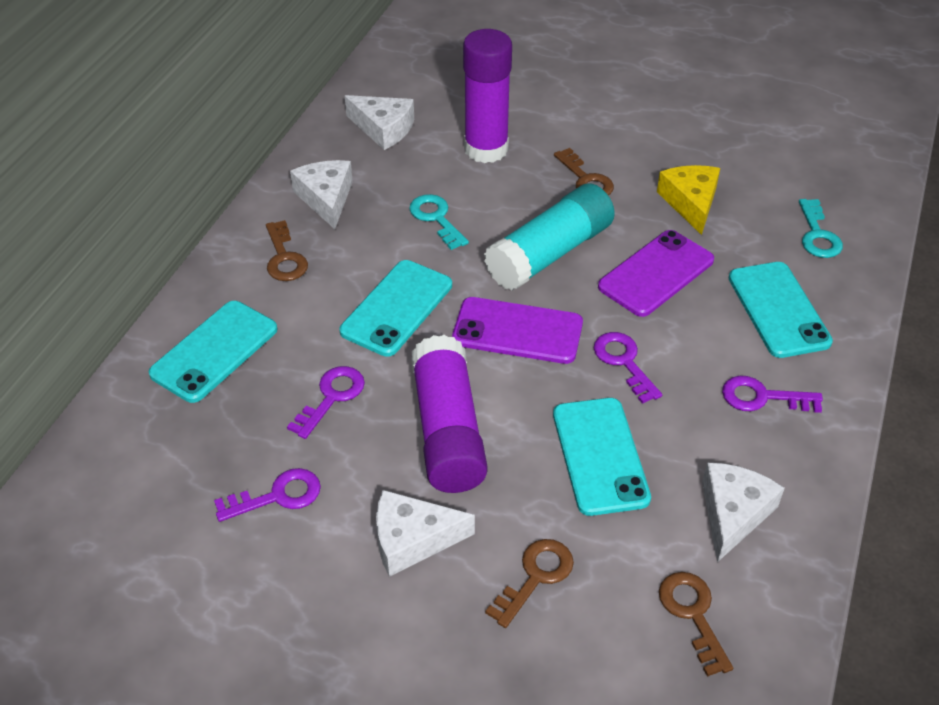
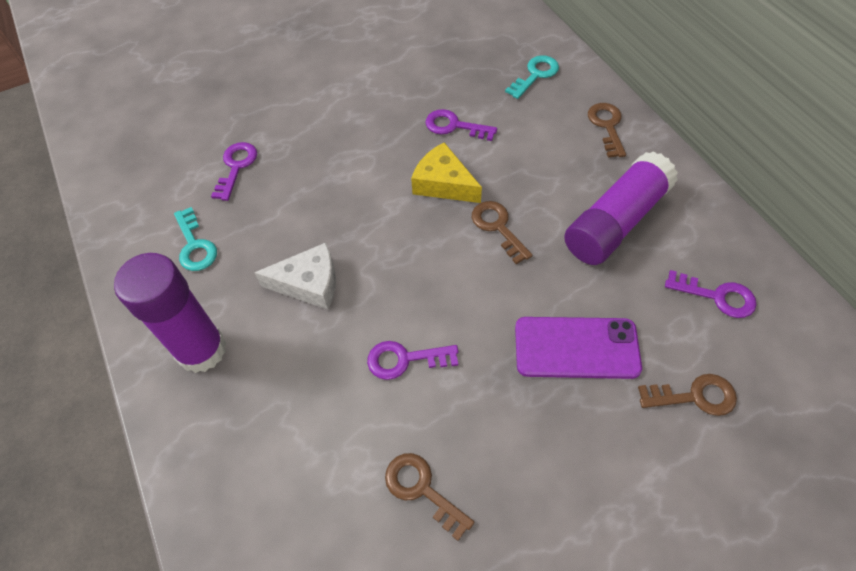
purple phone: 2 -> 1
turquoise glue stick: 1 -> 0
turquoise phone: 4 -> 0
white cheese: 4 -> 1

